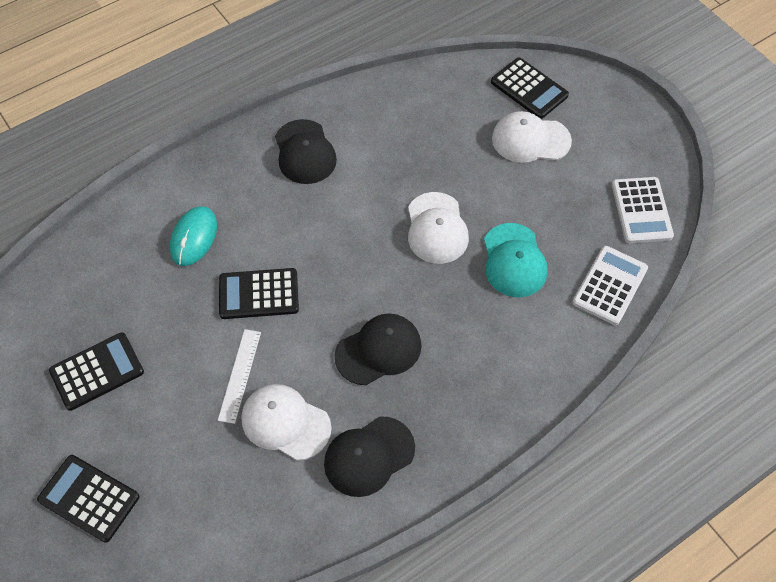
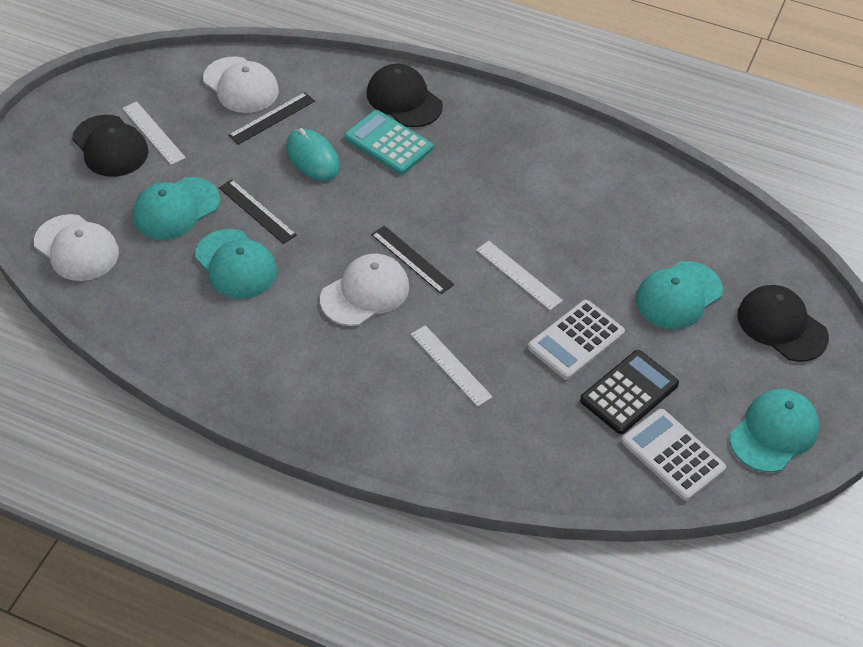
black calculator: 4 -> 1
black ruler: 0 -> 3
turquoise calculator: 0 -> 1
turquoise cap: 1 -> 4
white ruler: 1 -> 3

